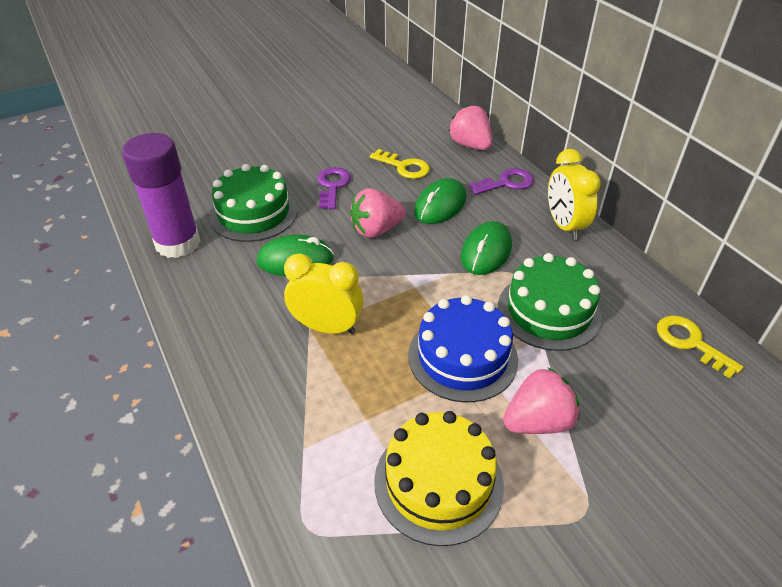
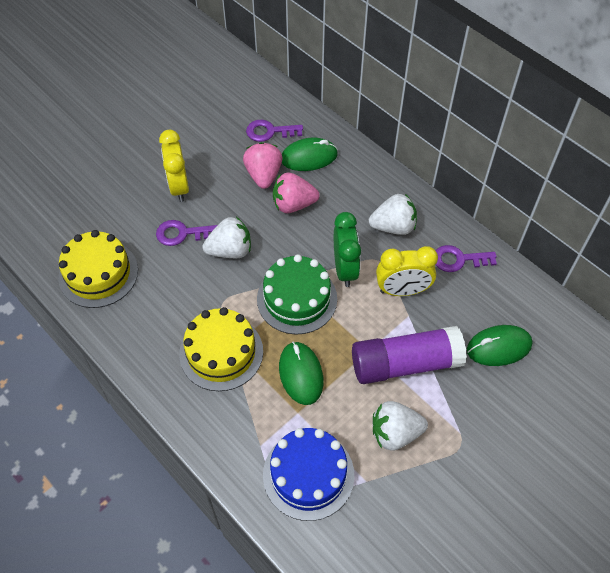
green cake: 2 -> 1
green clock: 0 -> 1
pink strawberry: 3 -> 2
purple key: 2 -> 3
white strawberry: 0 -> 3
yellow cake: 1 -> 2
yellow key: 2 -> 0

